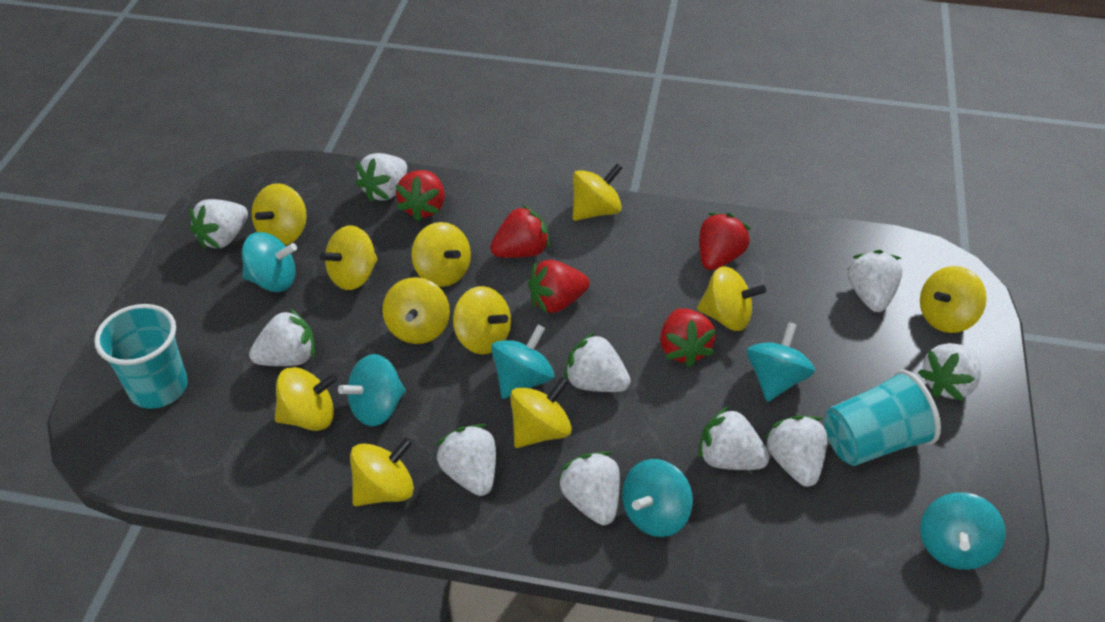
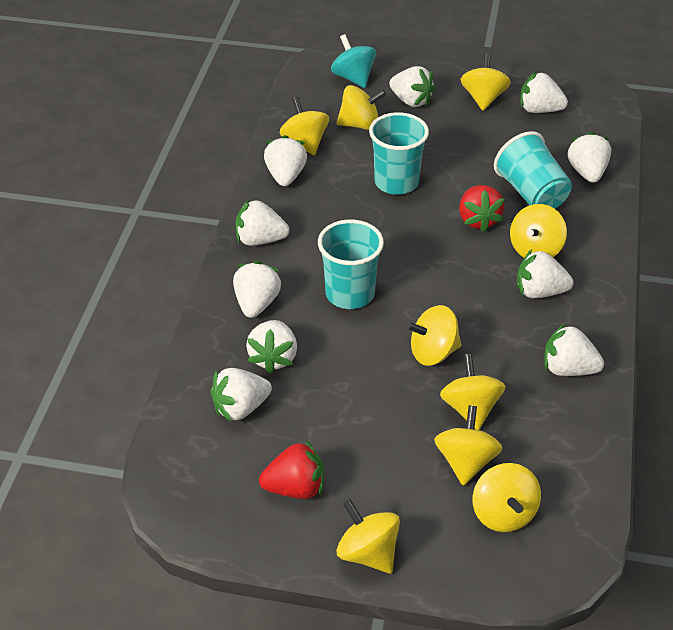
red strawberry: 5 -> 2
turquoise cup: 2 -> 3
turquoise spinning top: 6 -> 1
yellow spinning top: 11 -> 9

